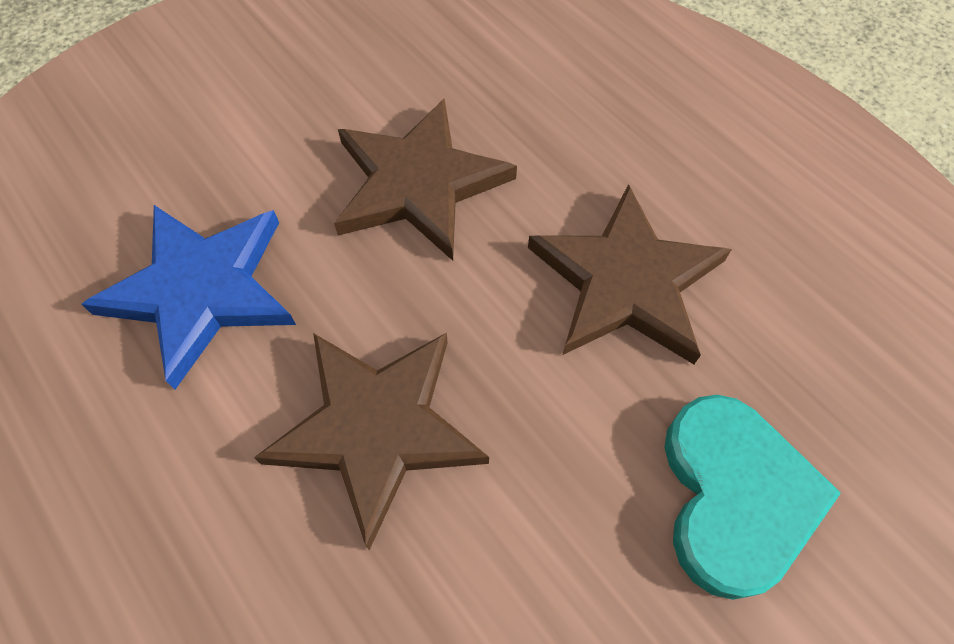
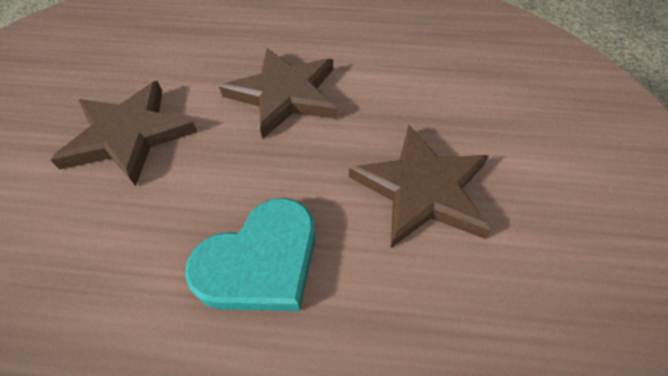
blue star: 1 -> 0

